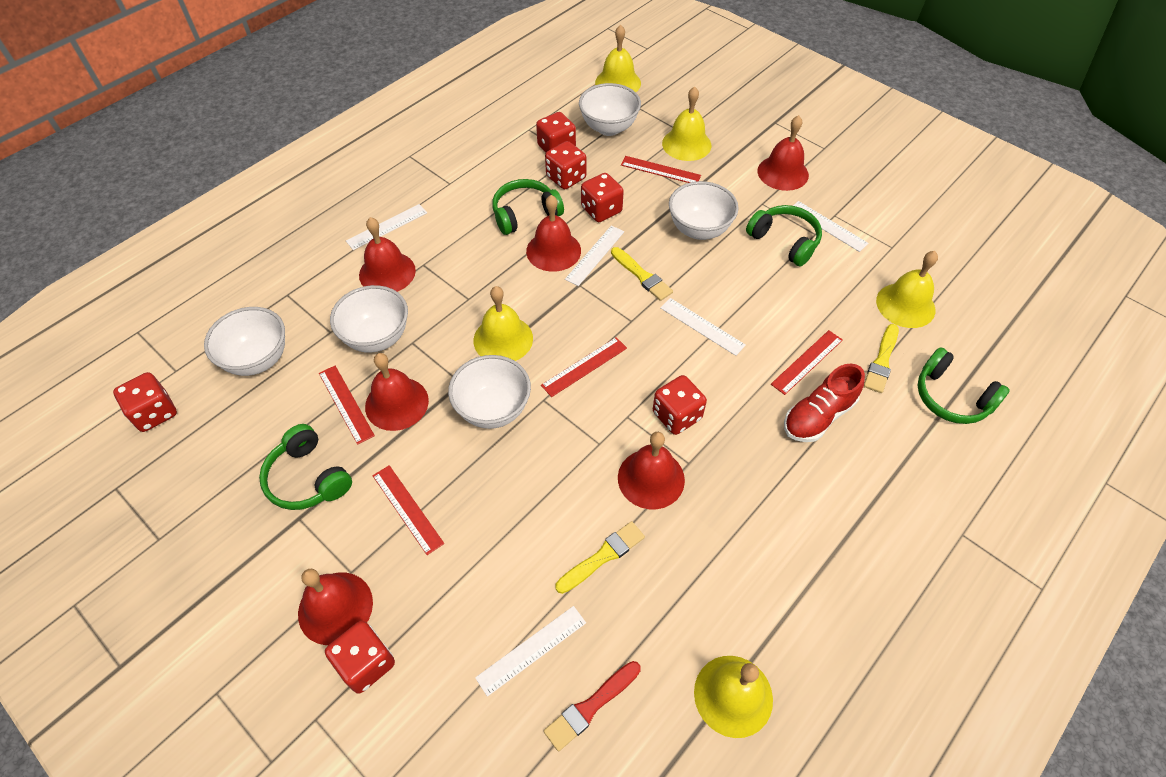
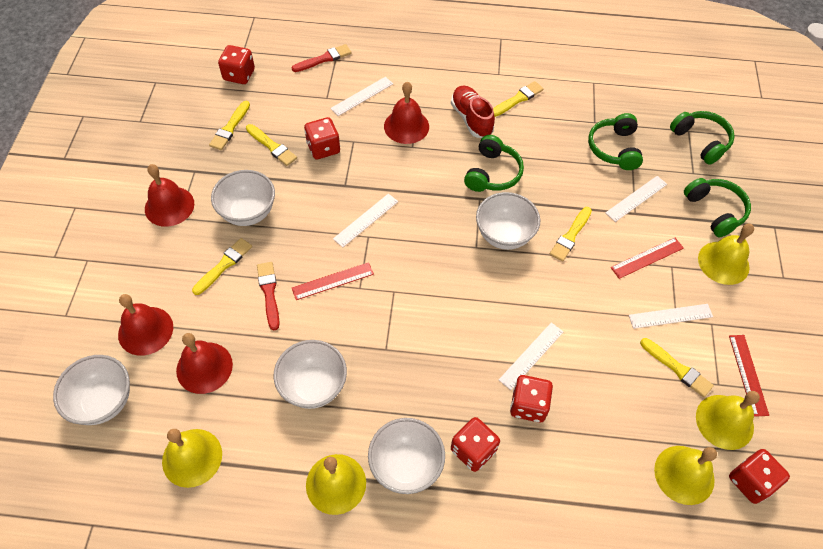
red bell: 6 -> 4
red brush: 1 -> 2
red dice: 6 -> 5
red ruler: 5 -> 3
yellow brush: 3 -> 6

